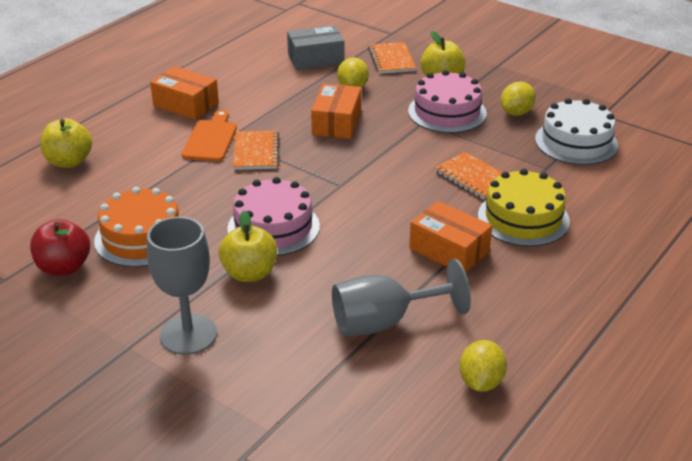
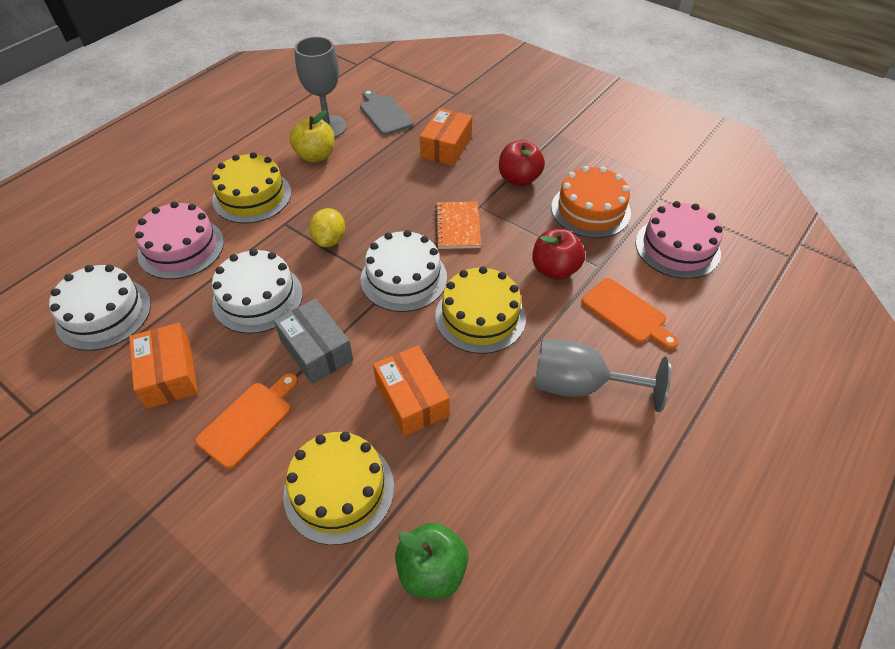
green apple: 0 -> 1
grey cutting board: 0 -> 1
orange cutting board: 1 -> 2
orange notebook: 3 -> 1
red apple: 1 -> 2
white cake: 1 -> 3
yellow apple: 3 -> 1
yellow cake: 1 -> 3
yellow lemon: 3 -> 1

